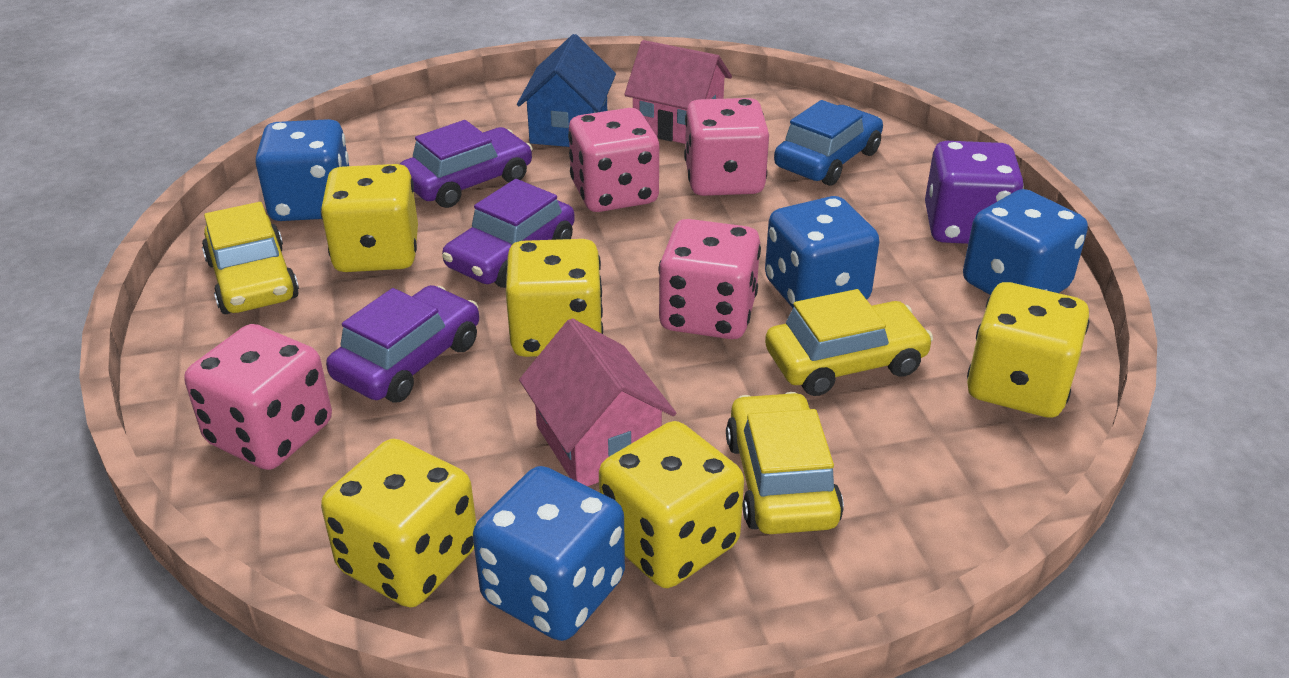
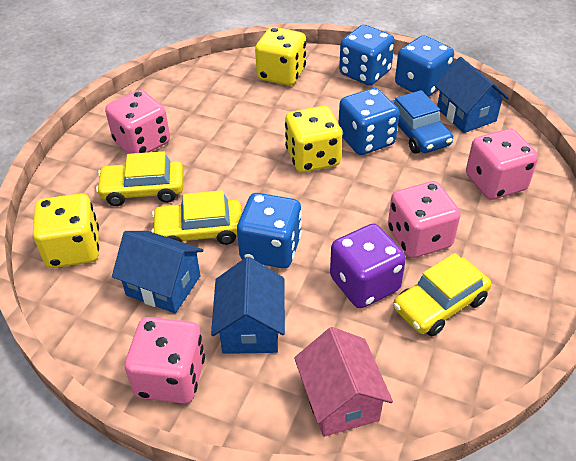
blue house: 1 -> 3
pink house: 2 -> 1
purple car: 3 -> 0
yellow dice: 5 -> 3

